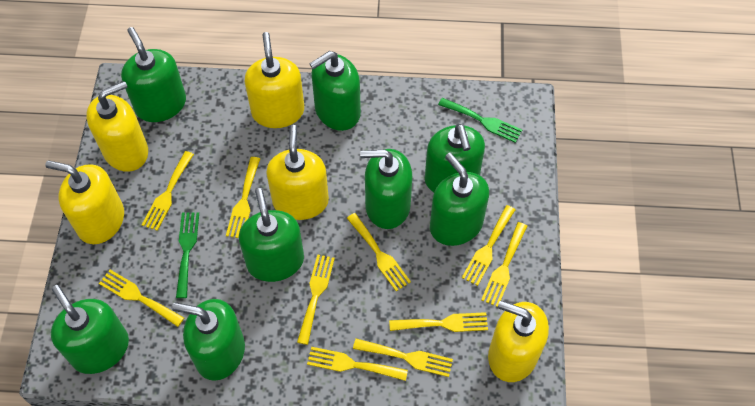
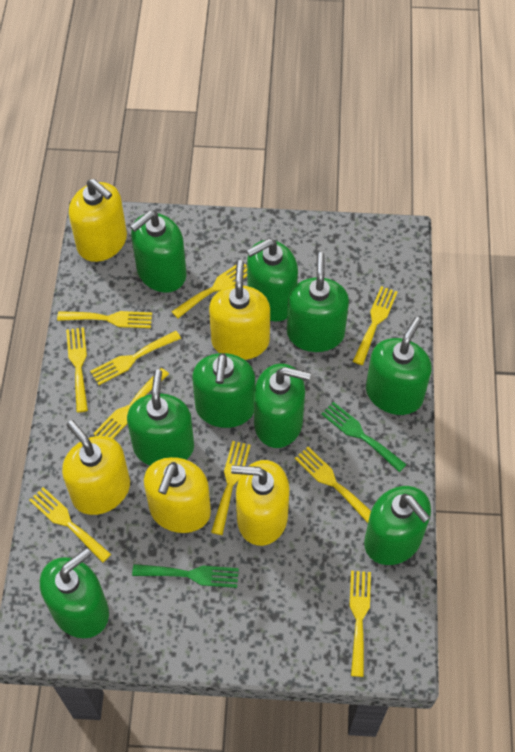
green soap dispenser: 8 -> 9

